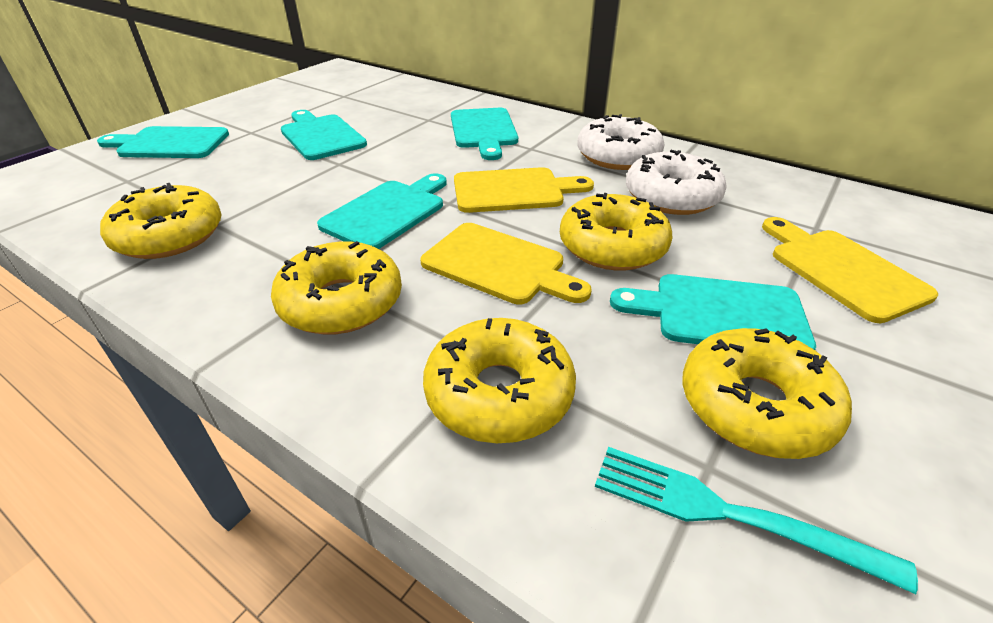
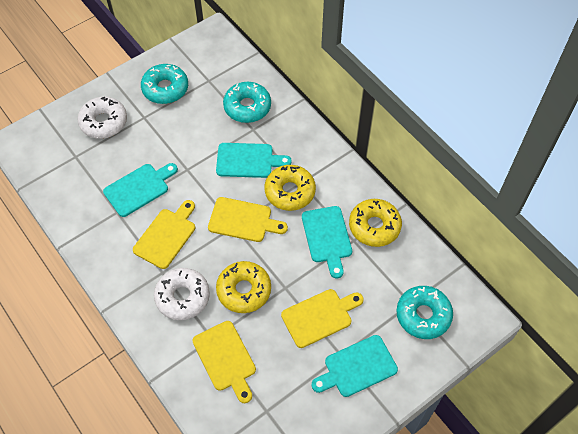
turquoise cutting board: 5 -> 4
turquoise donut: 0 -> 3
turquoise fork: 1 -> 0
yellow cutting board: 3 -> 4
yellow donut: 5 -> 3

